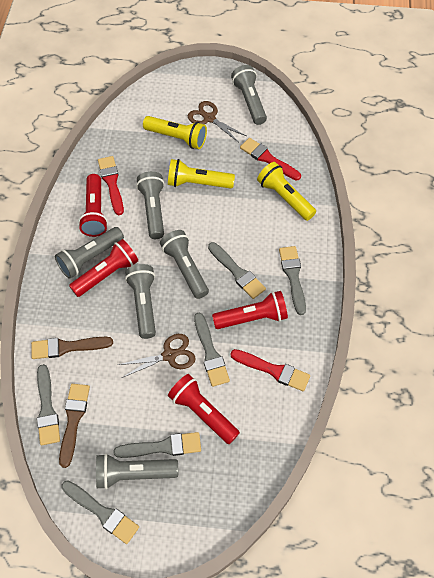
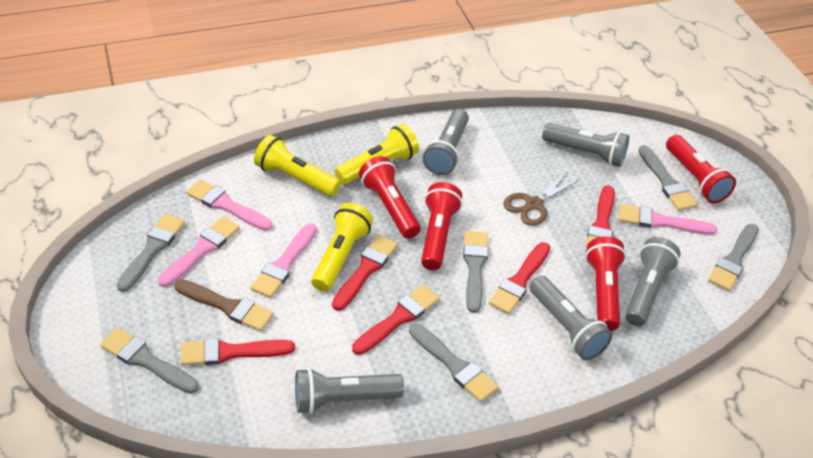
brown brush: 2 -> 1
brown scissors: 2 -> 1
grey flashlight: 6 -> 5
pink brush: 0 -> 4
red brush: 3 -> 5

